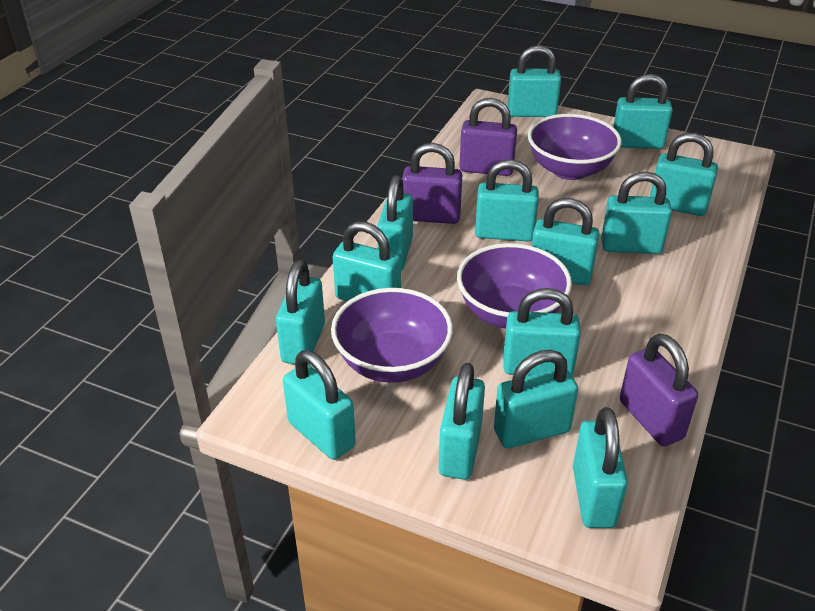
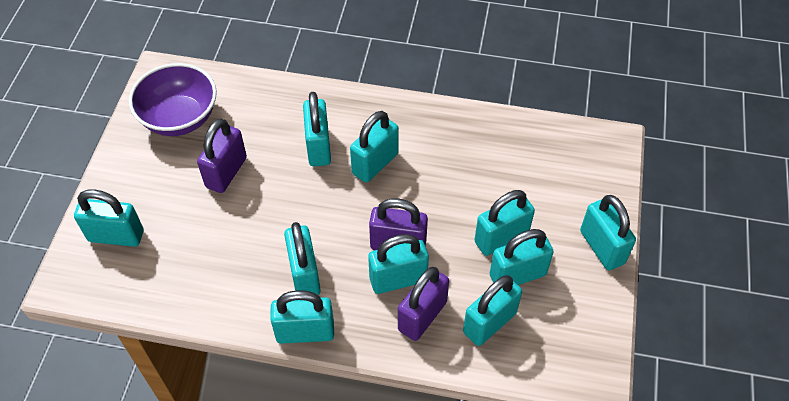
purple bowl: 3 -> 1
turquoise padlock: 14 -> 10

